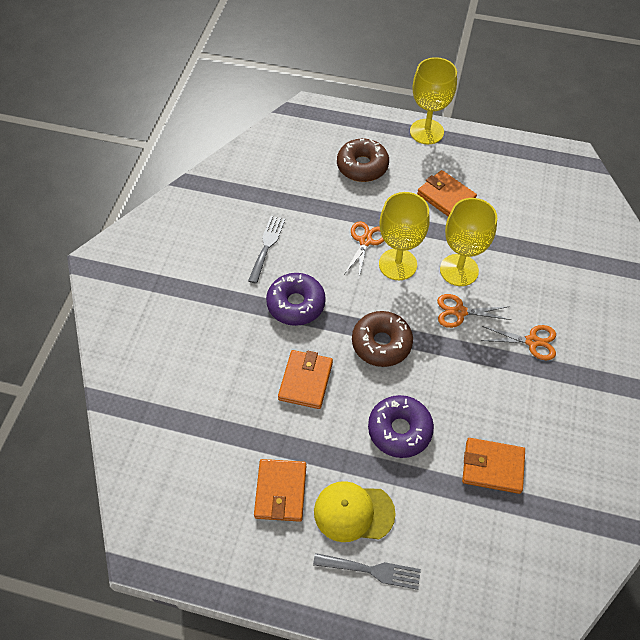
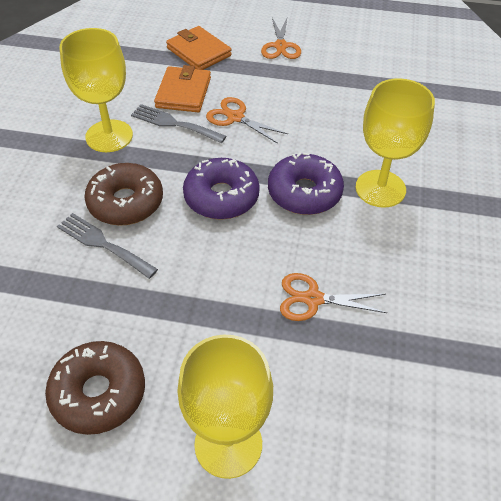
orange wallet: 4 -> 2
yellow cap: 1 -> 0

